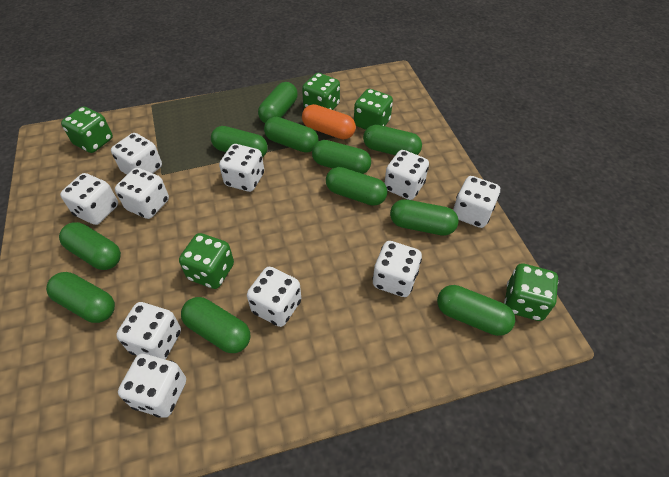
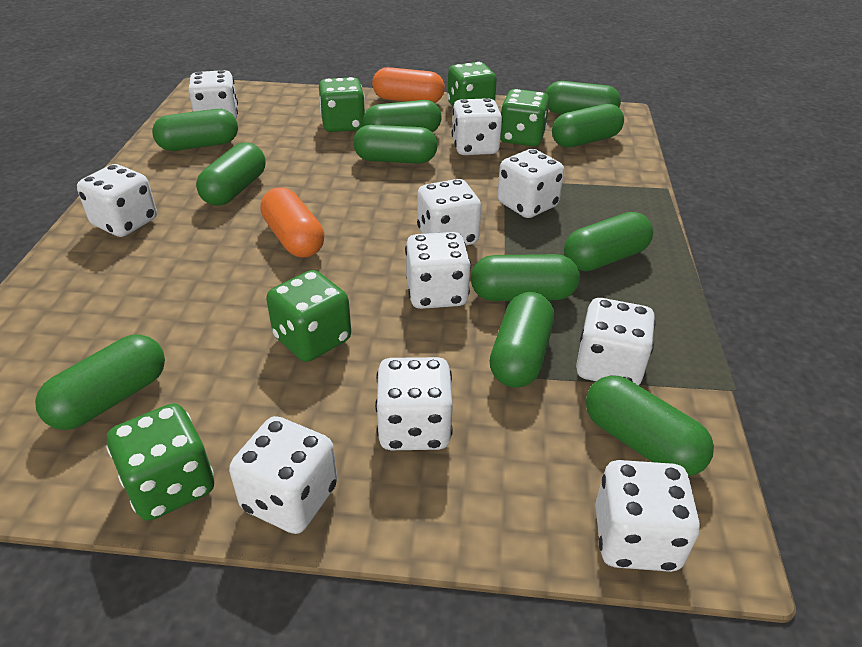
orange capsule: 1 -> 2

